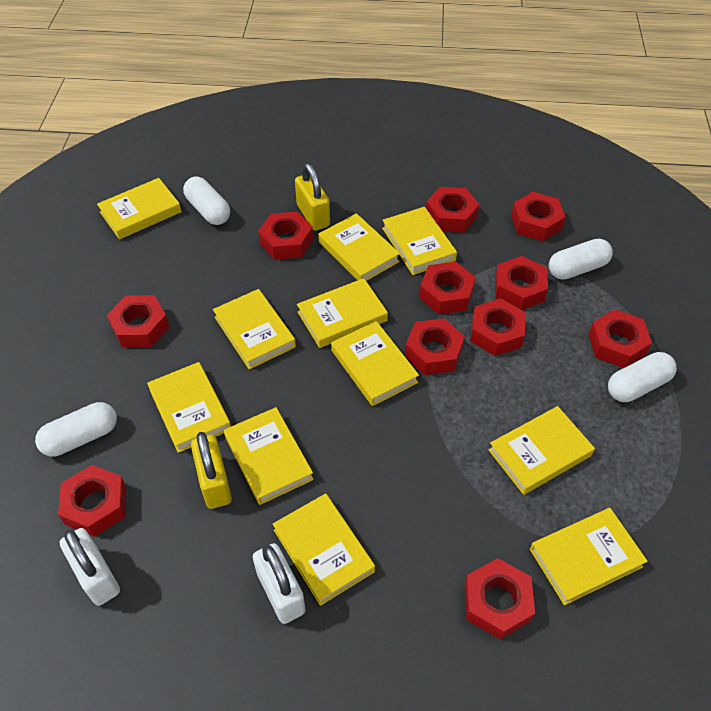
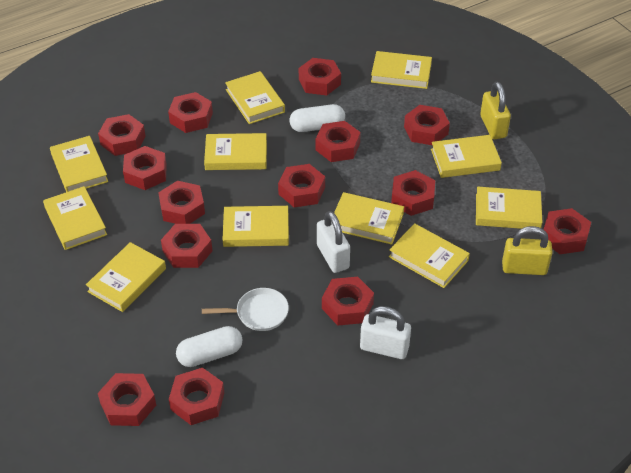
red nut: 11 -> 14
white capsule: 4 -> 2
white pan: 0 -> 1

